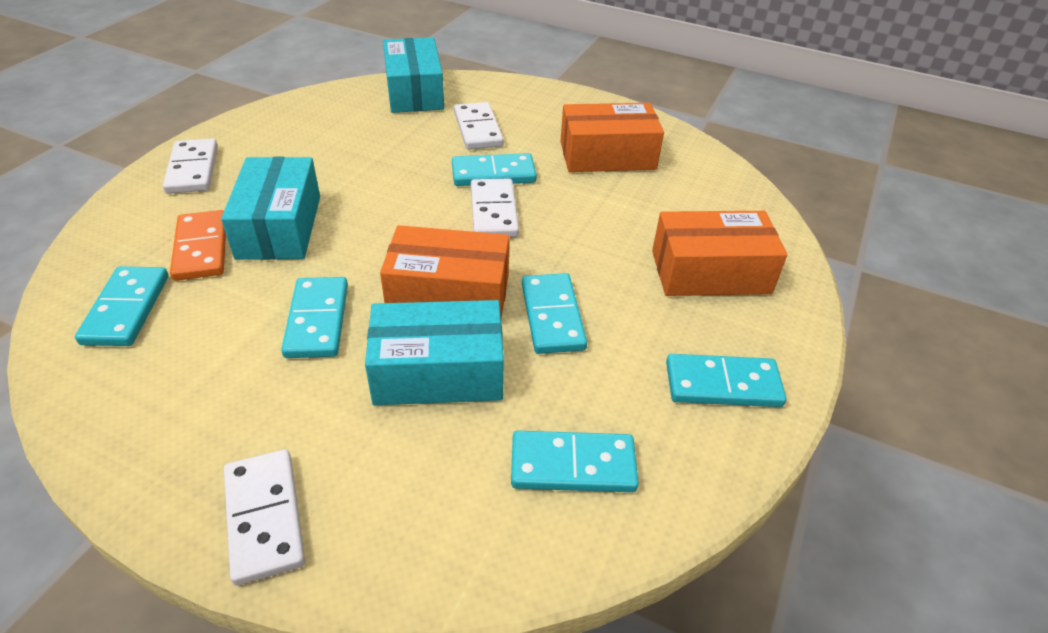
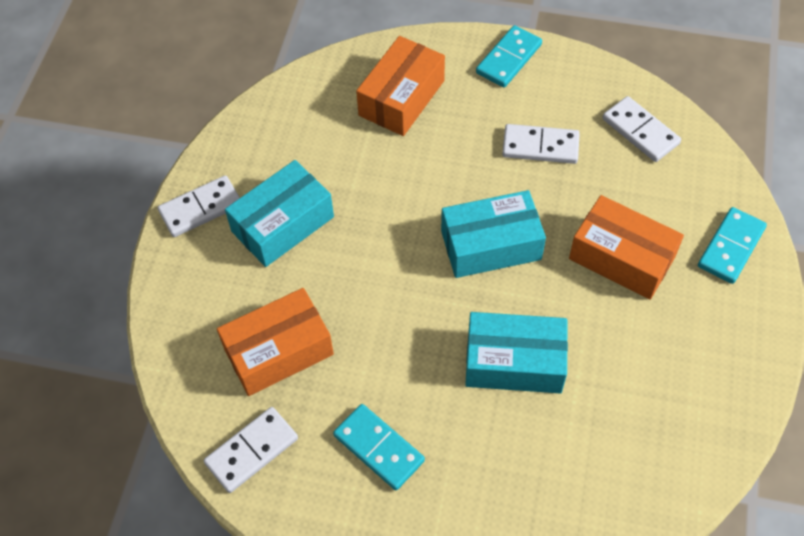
orange domino: 1 -> 0
turquoise domino: 6 -> 3

